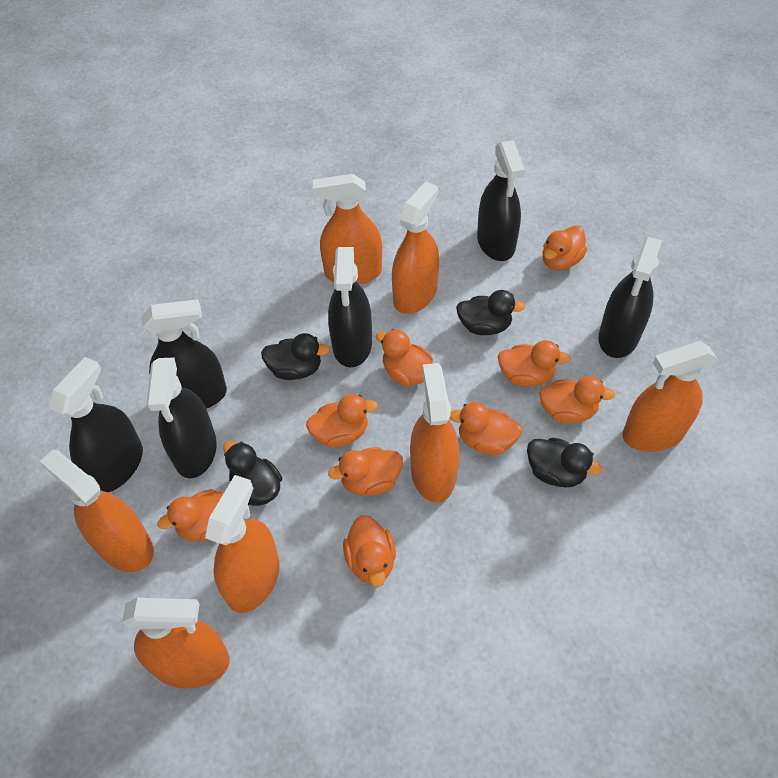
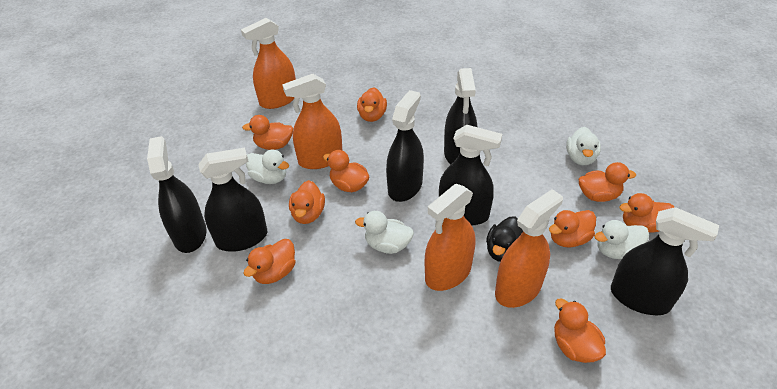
black duck: 4 -> 1
orange spray bottle: 7 -> 4
white duck: 0 -> 4

